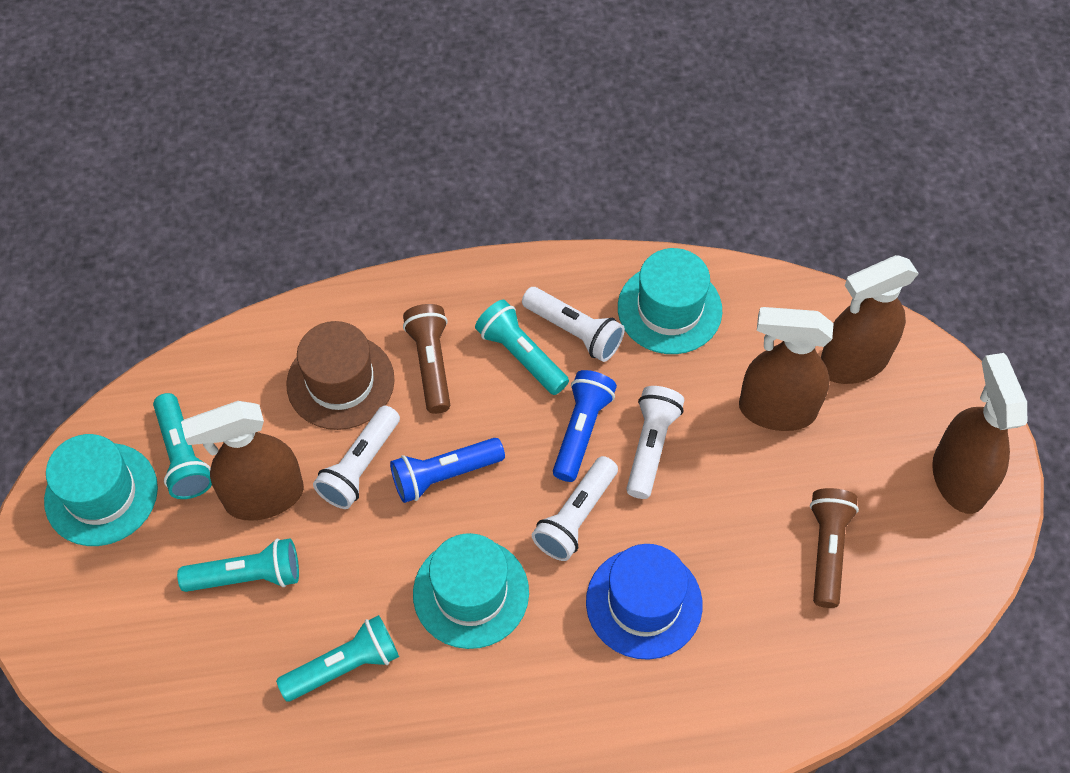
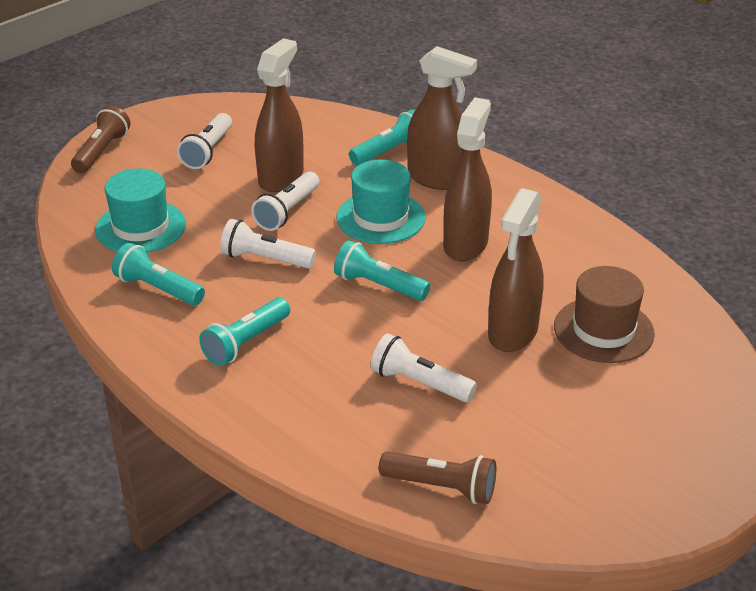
blue flashlight: 2 -> 0
blue hat: 1 -> 0
turquoise hat: 3 -> 2

